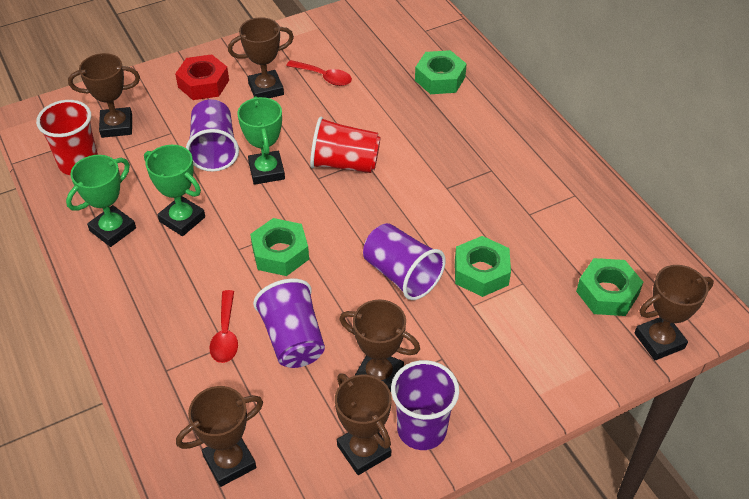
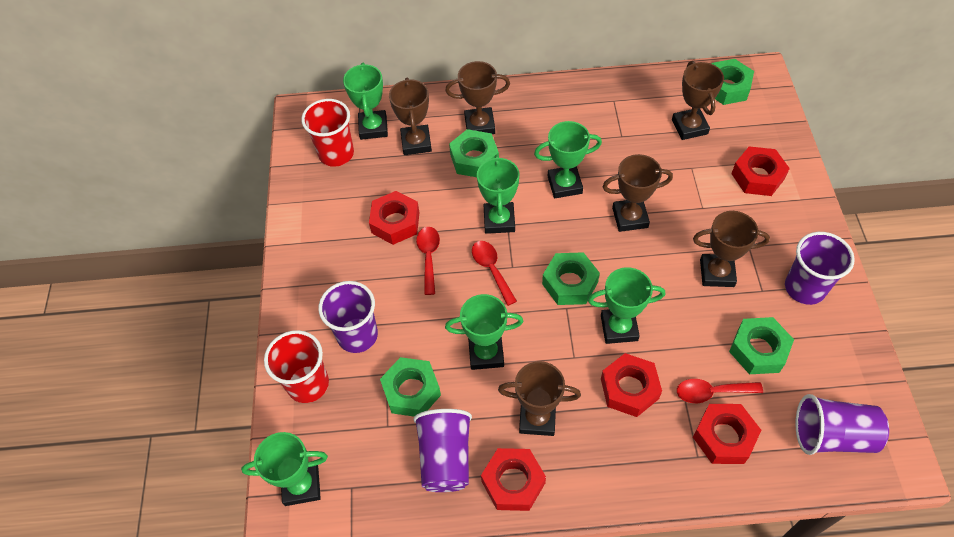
green nut: 4 -> 5
green trophy: 3 -> 6
red nut: 1 -> 5
red spoon: 2 -> 3

